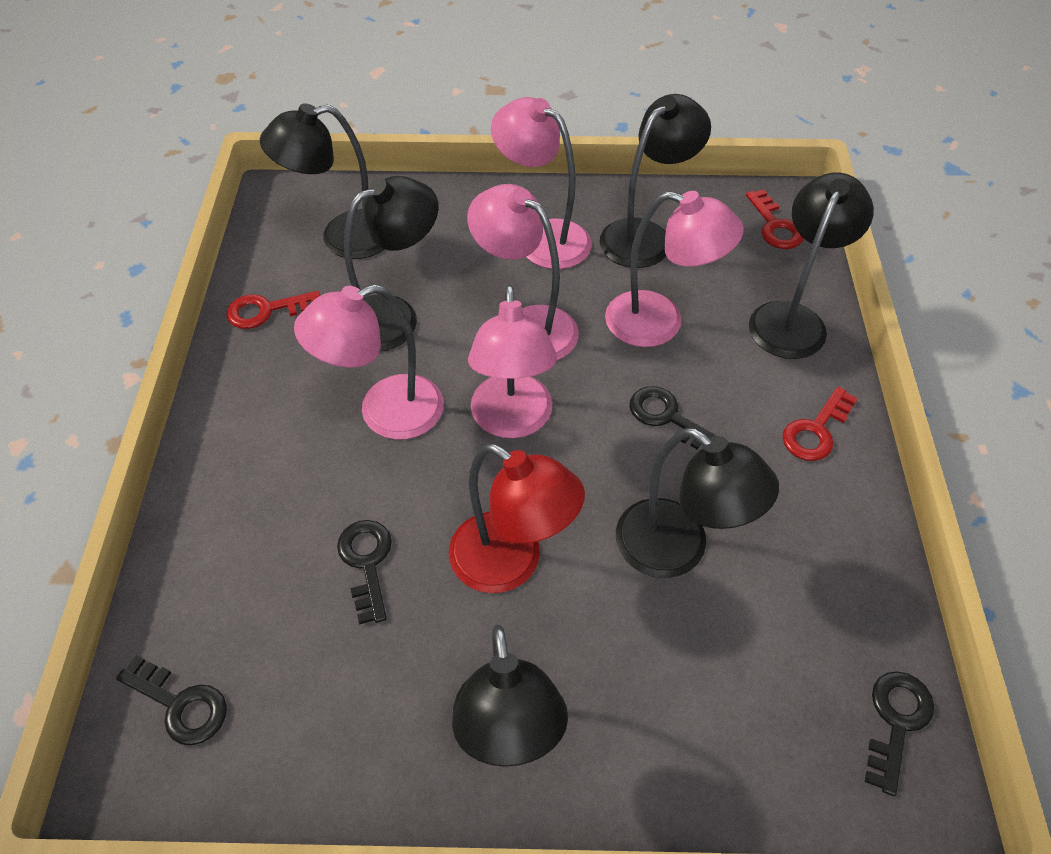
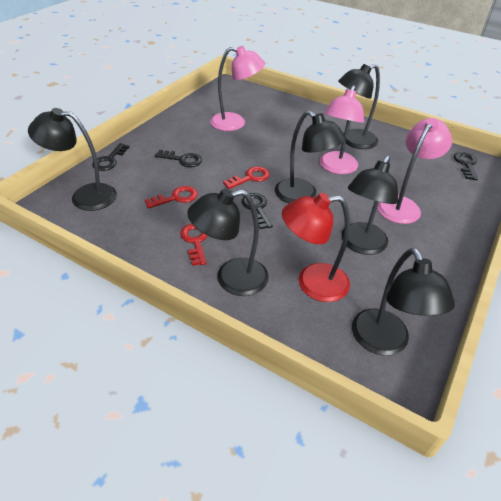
pink lamp: 5 -> 3

